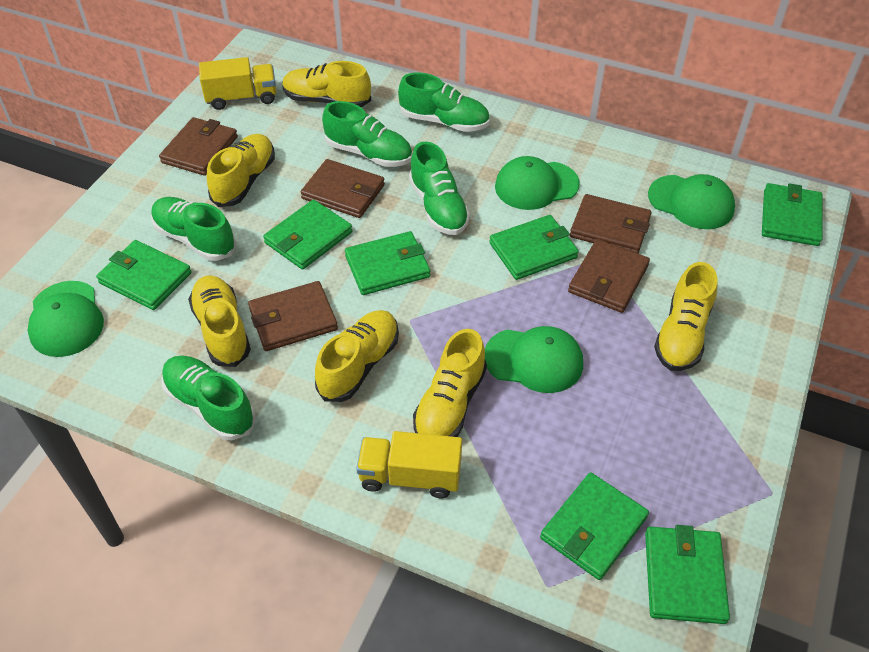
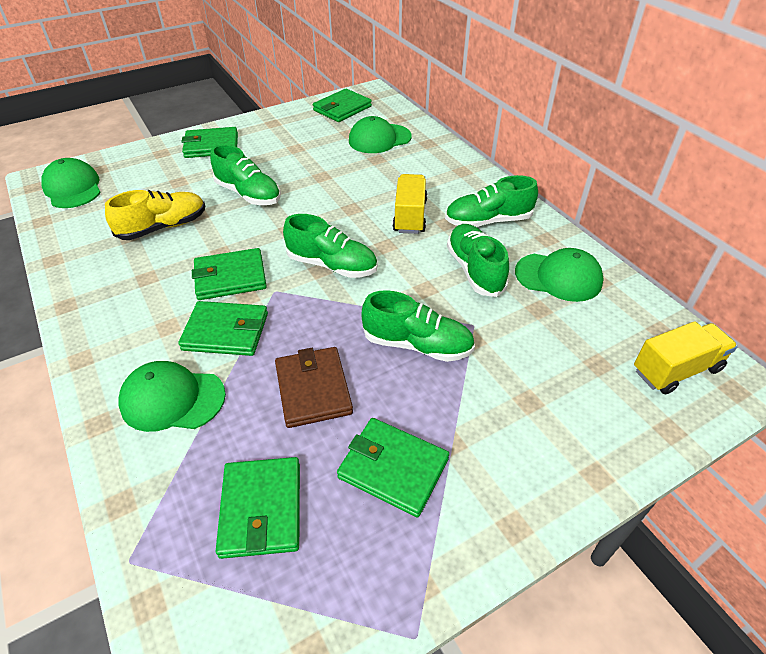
brown wallet: 5 -> 1
green wallet: 7 -> 6
yellow shoe: 6 -> 1

